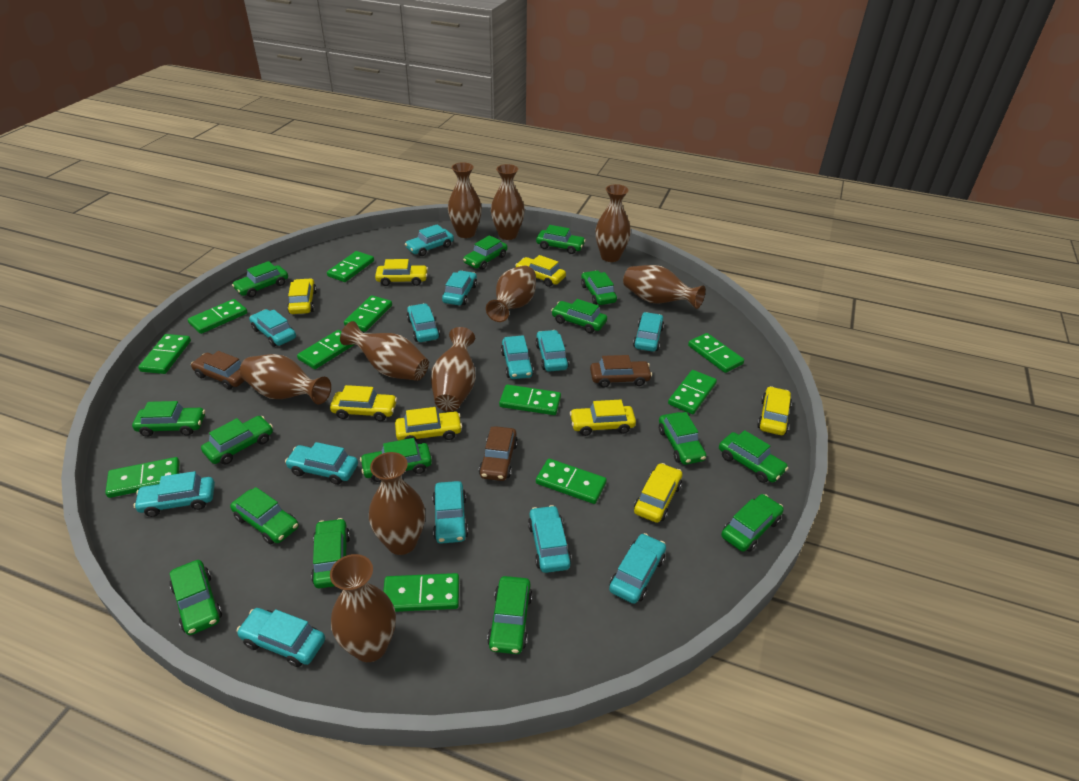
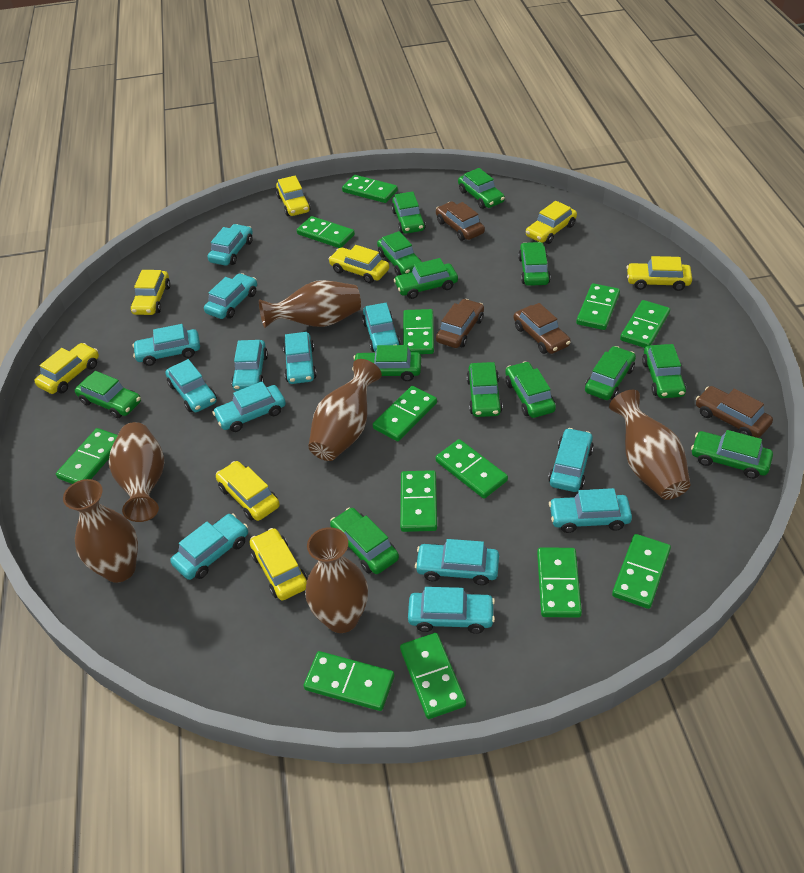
brown car: 3 -> 4
brown vase: 10 -> 6
green car: 15 -> 13
green domino: 11 -> 13

